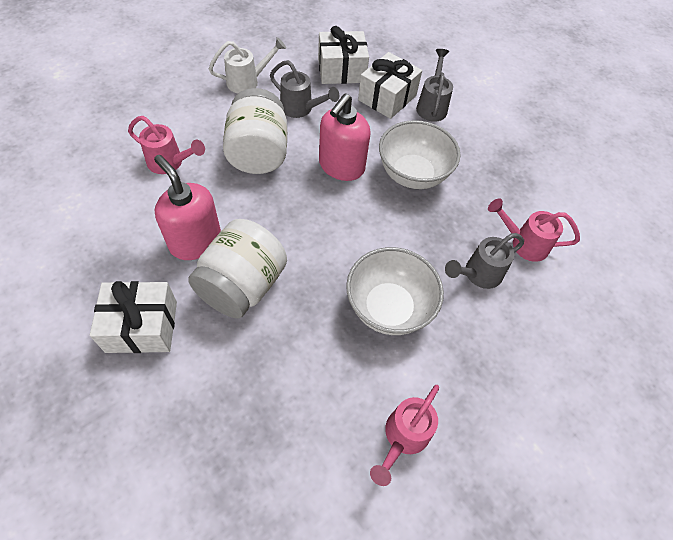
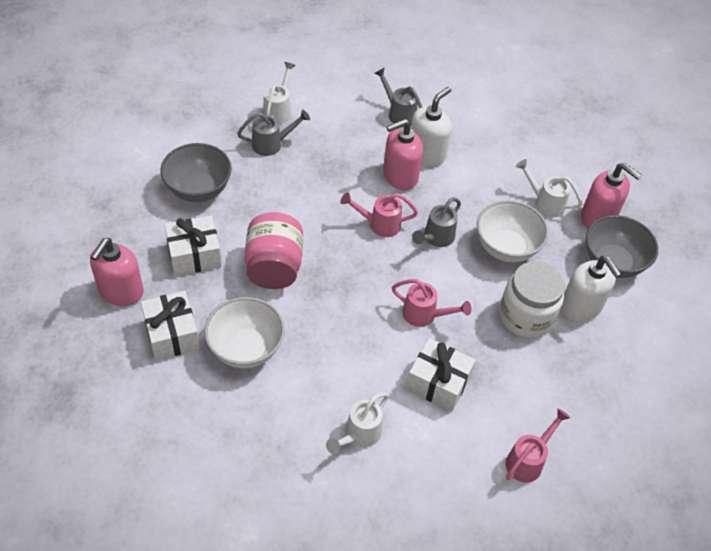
grey bowl: 0 -> 2
pink jar: 0 -> 1
pink soap dispenser: 2 -> 3
white jar: 2 -> 1
white soap dispenser: 0 -> 2
white watering can: 1 -> 3

